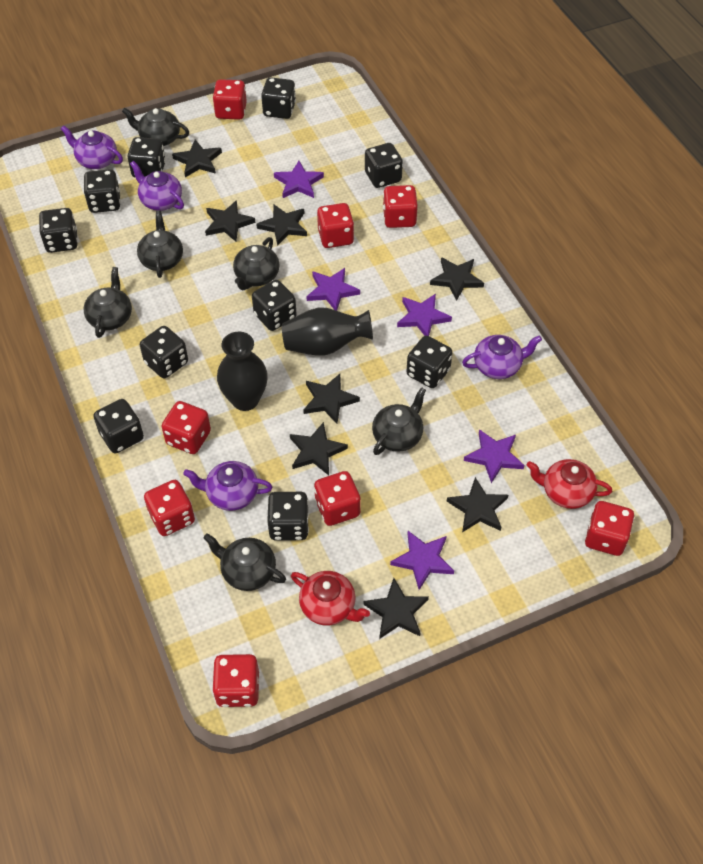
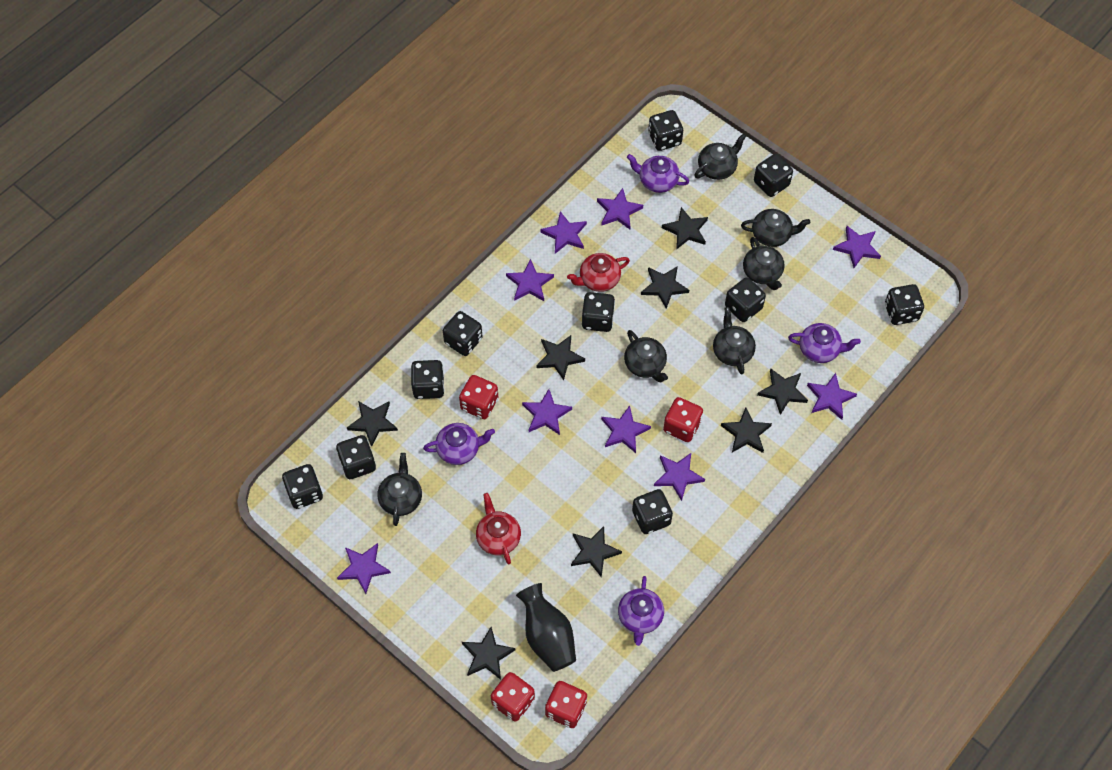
black vase: 2 -> 1
purple star: 5 -> 9
red dice: 8 -> 4

